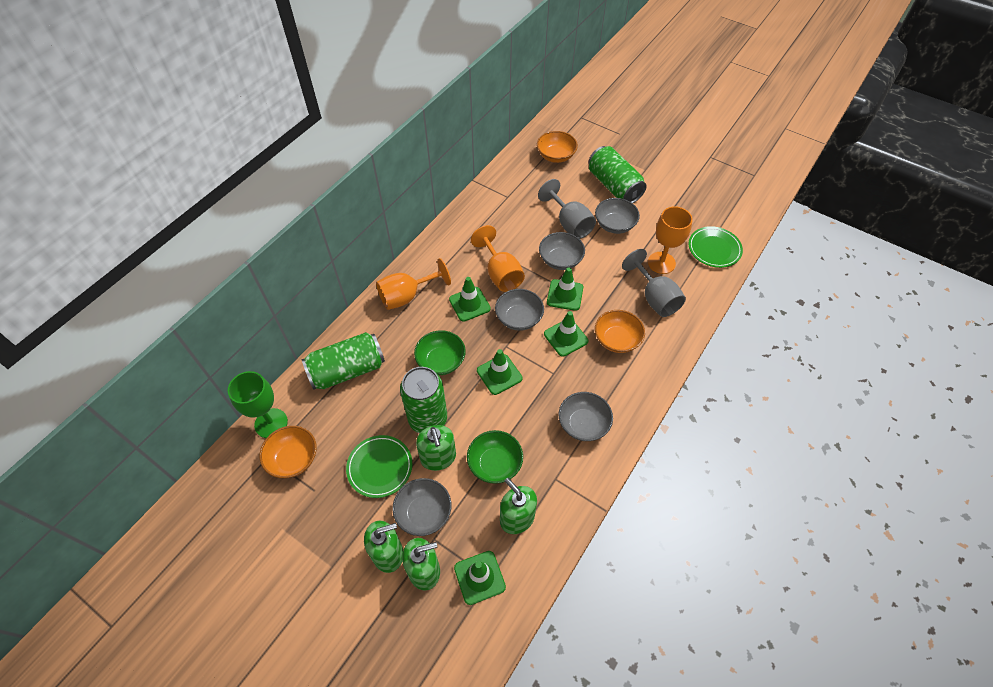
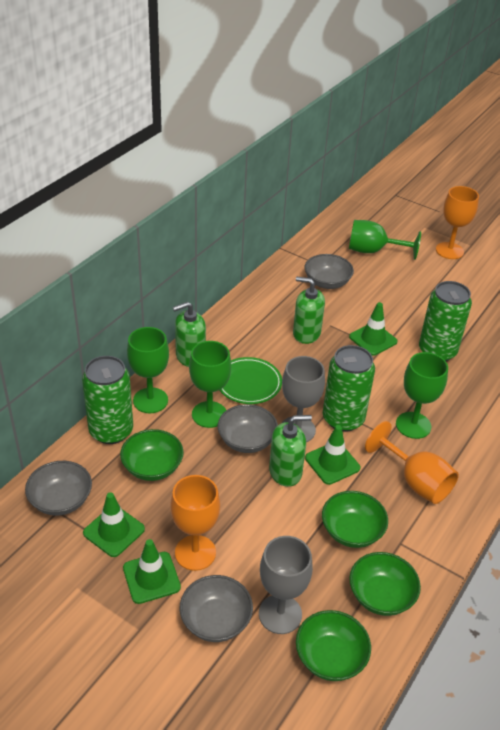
green bowl: 2 -> 4
green goblet: 1 -> 4
green plate: 2 -> 1
green soap dispenser: 4 -> 3
green traffic cone: 5 -> 4
grey bowl: 5 -> 4
orange bowl: 3 -> 0

